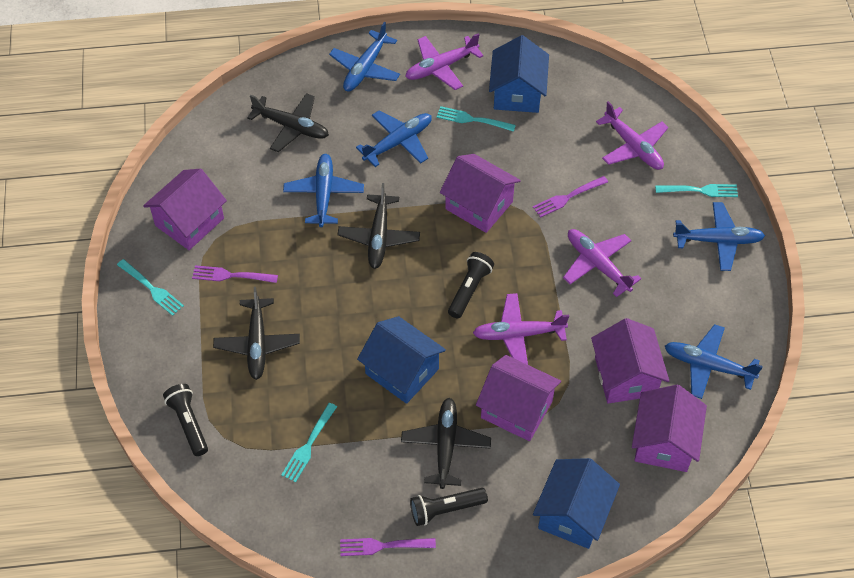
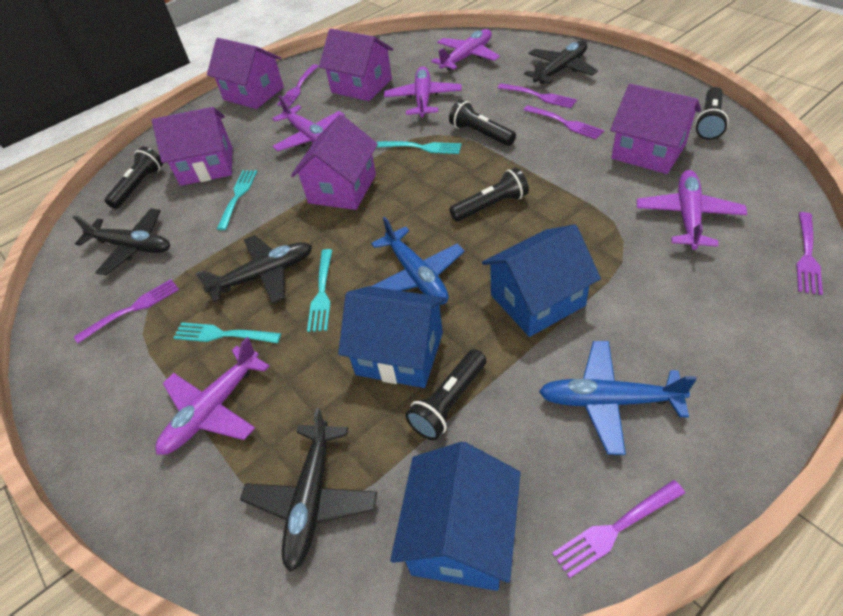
black flashlight: 3 -> 5
blue plane: 5 -> 2
purple fork: 3 -> 6
purple plane: 4 -> 5

